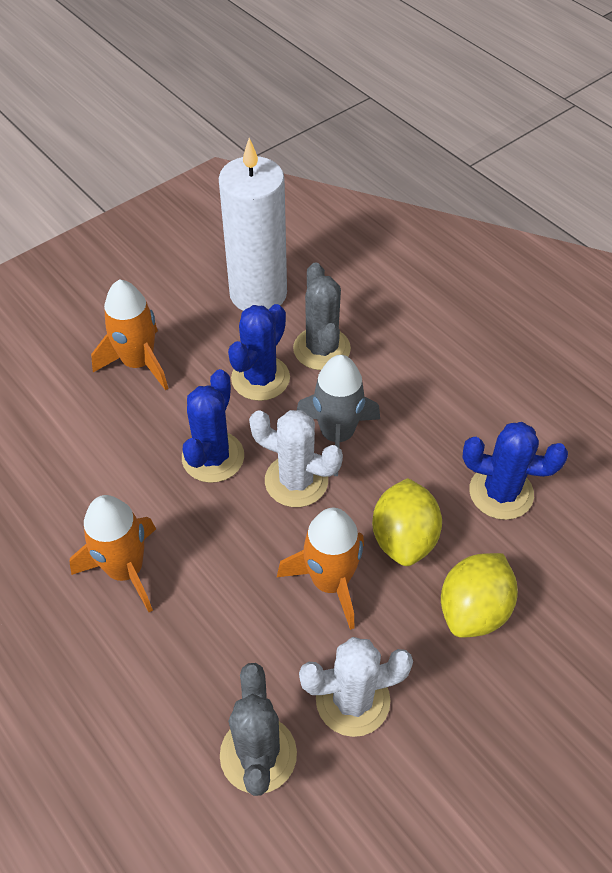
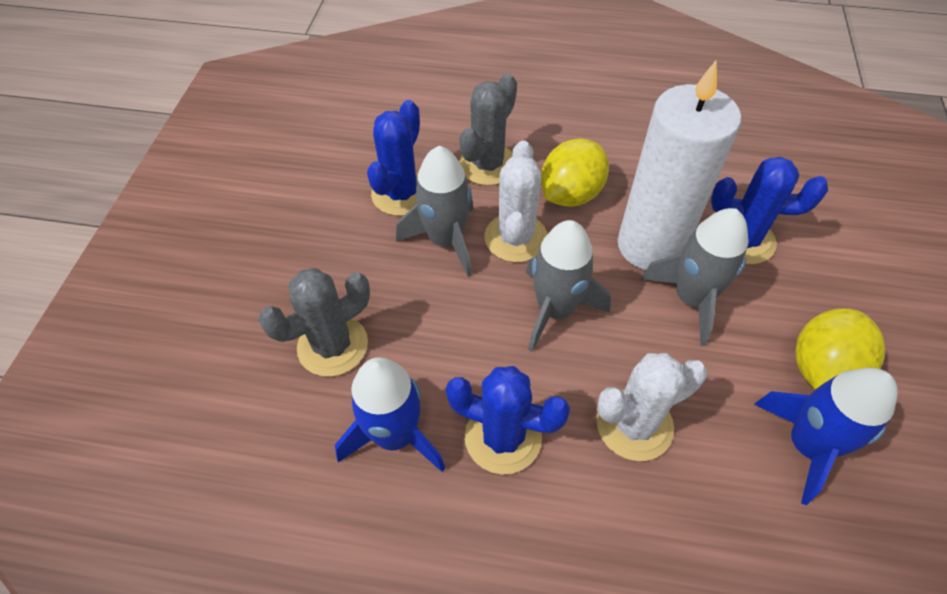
blue rocket: 0 -> 2
grey rocket: 1 -> 3
orange rocket: 3 -> 0

